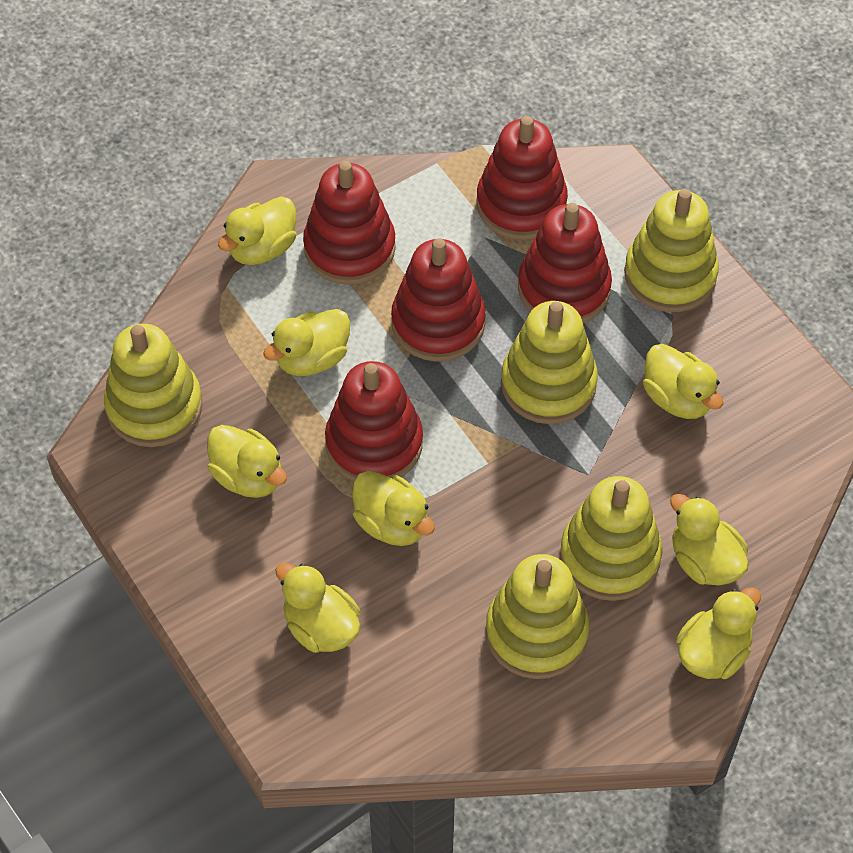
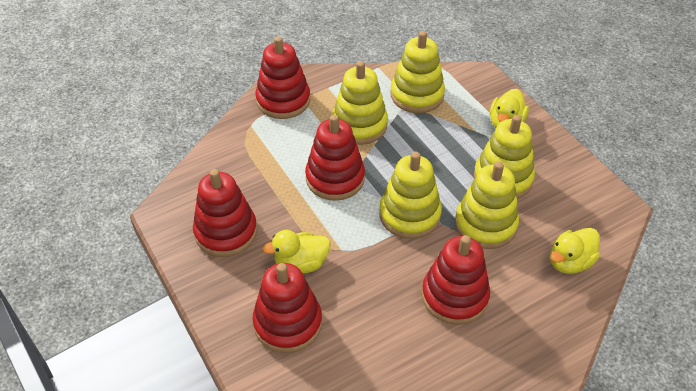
yellow duck: 8 -> 3

